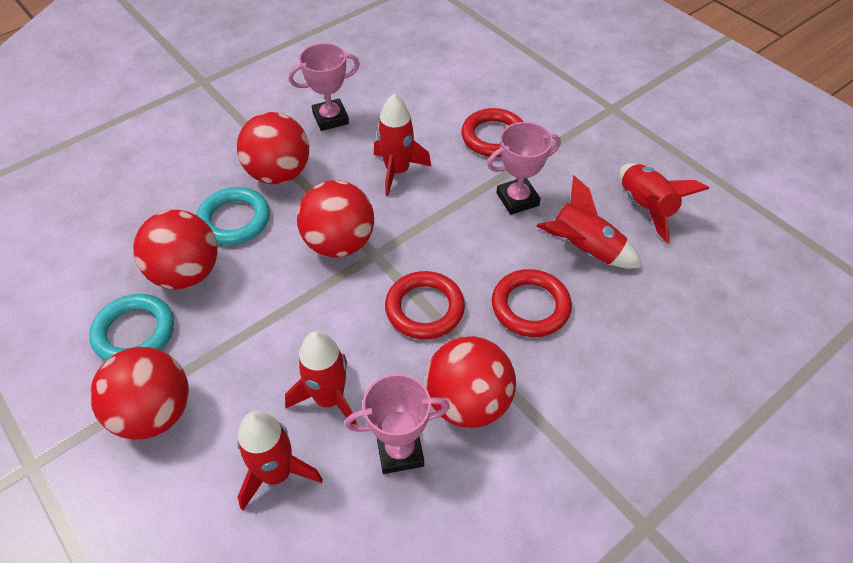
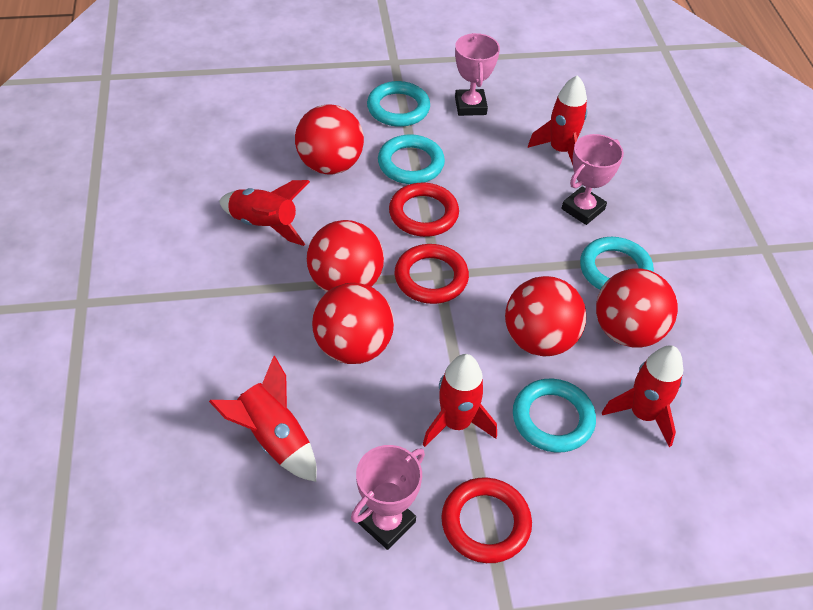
turquoise ring: 2 -> 4

